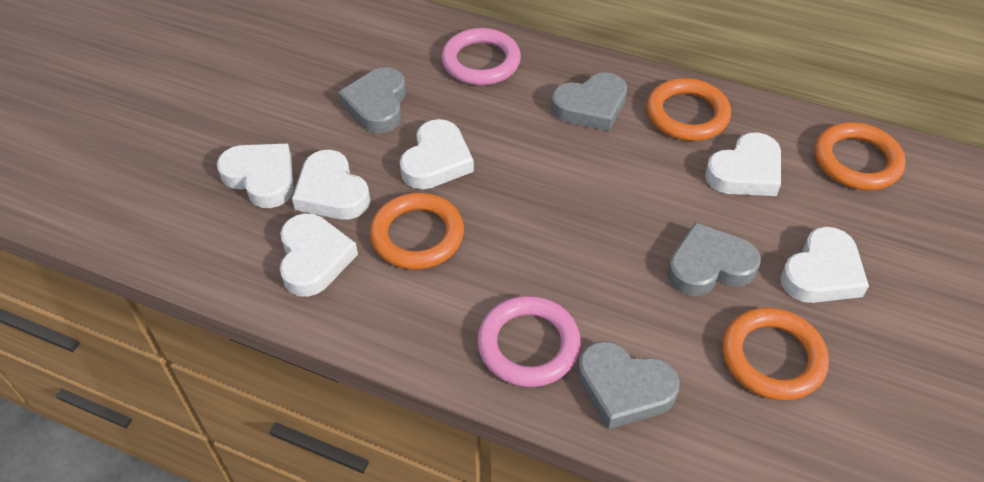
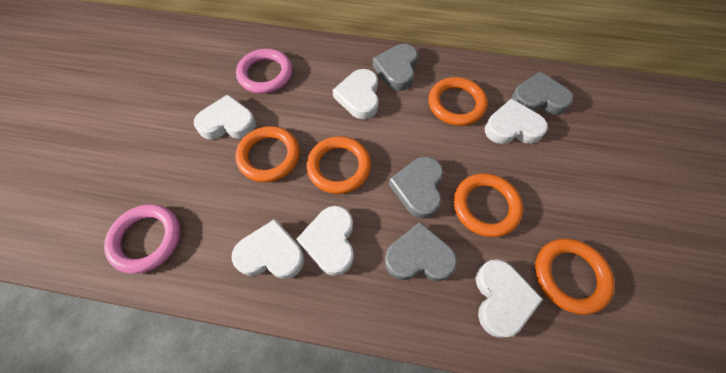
orange ring: 4 -> 5

